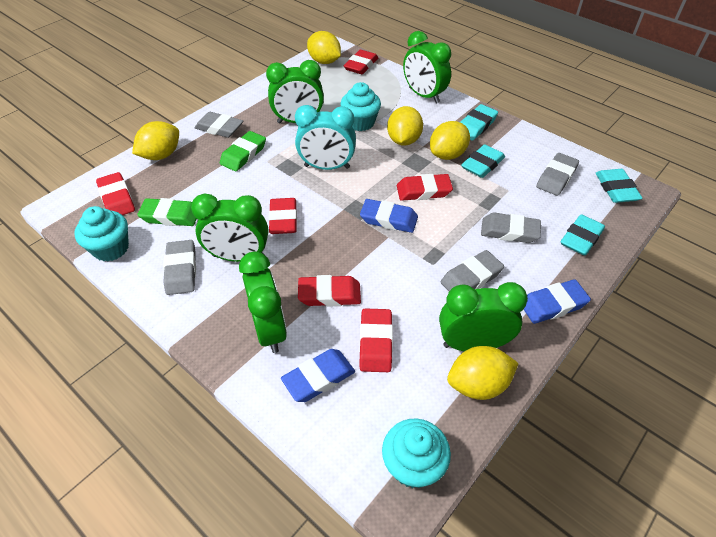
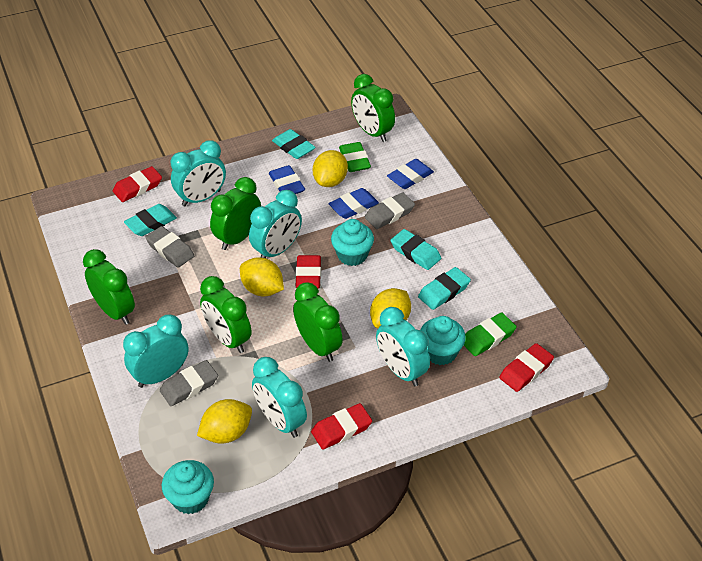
grey eraser: 5 -> 3
red eraser: 6 -> 4
turquoise clock: 1 -> 5
yellow lemon: 5 -> 4

